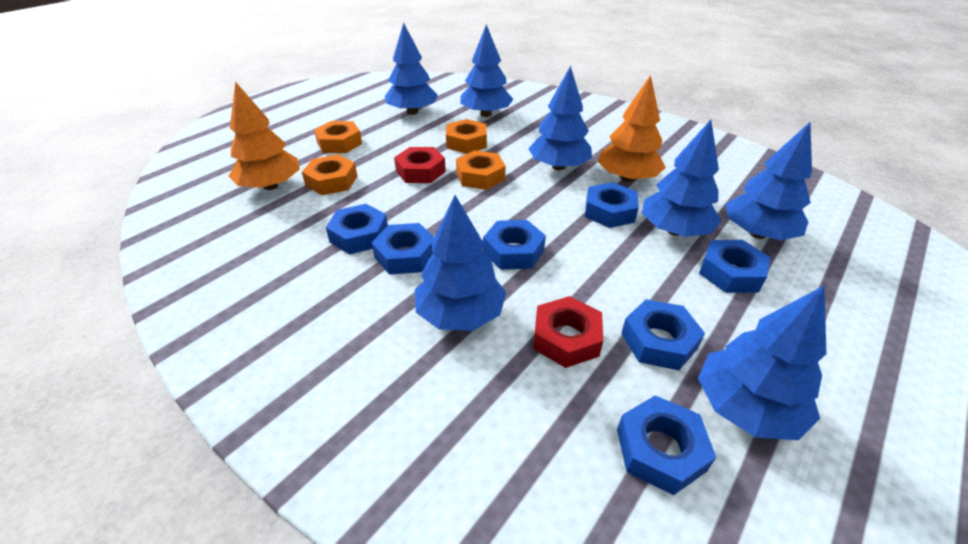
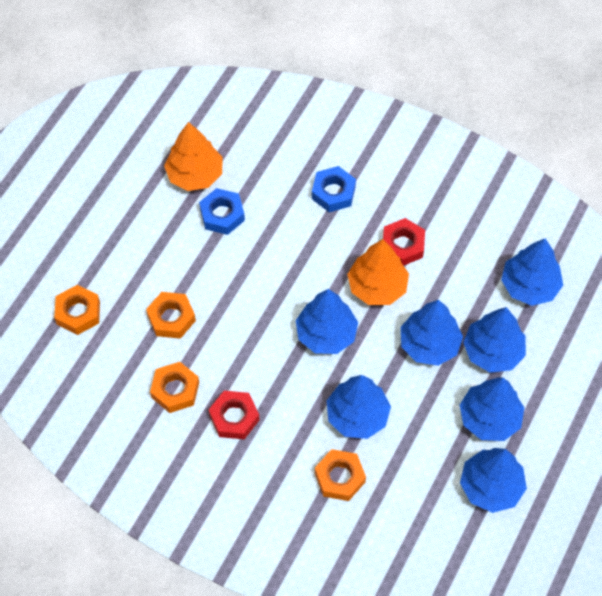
blue nut: 7 -> 2

